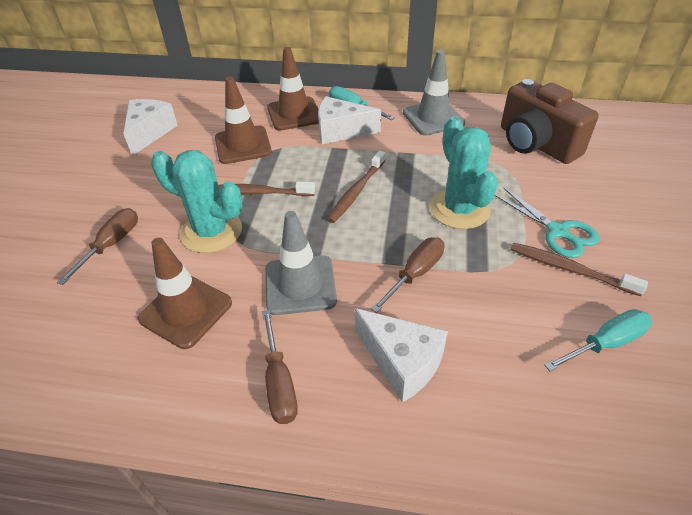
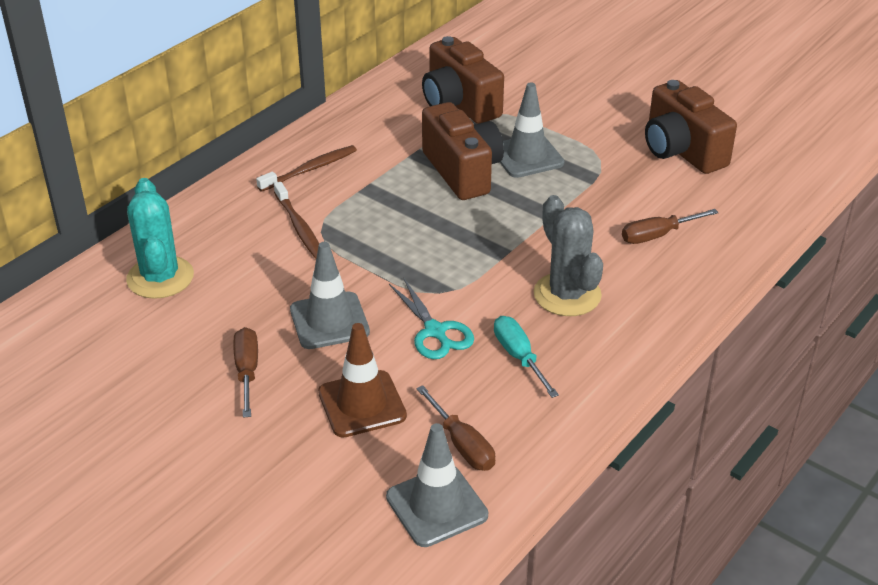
brown camera: 1 -> 3
brown toothbrush: 3 -> 2
brown traffic cone: 3 -> 1
grey cactus: 0 -> 1
grey traffic cone: 2 -> 3
turquoise cactus: 2 -> 1
turquoise screwdriver: 2 -> 1
white cheese: 3 -> 0

